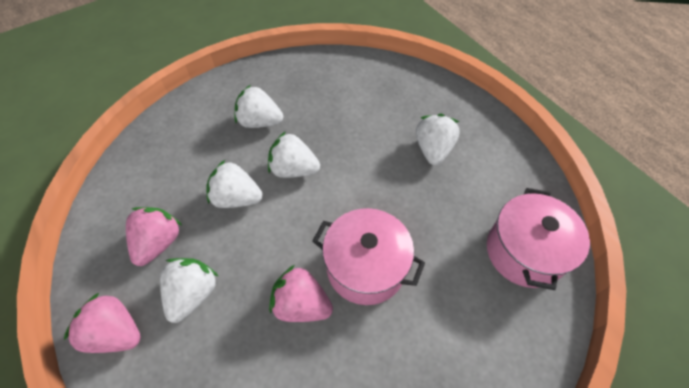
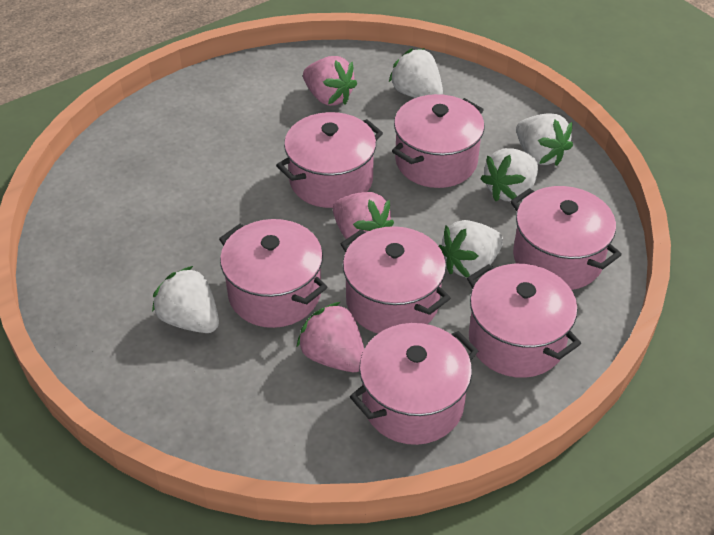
pink pot: 2 -> 7

